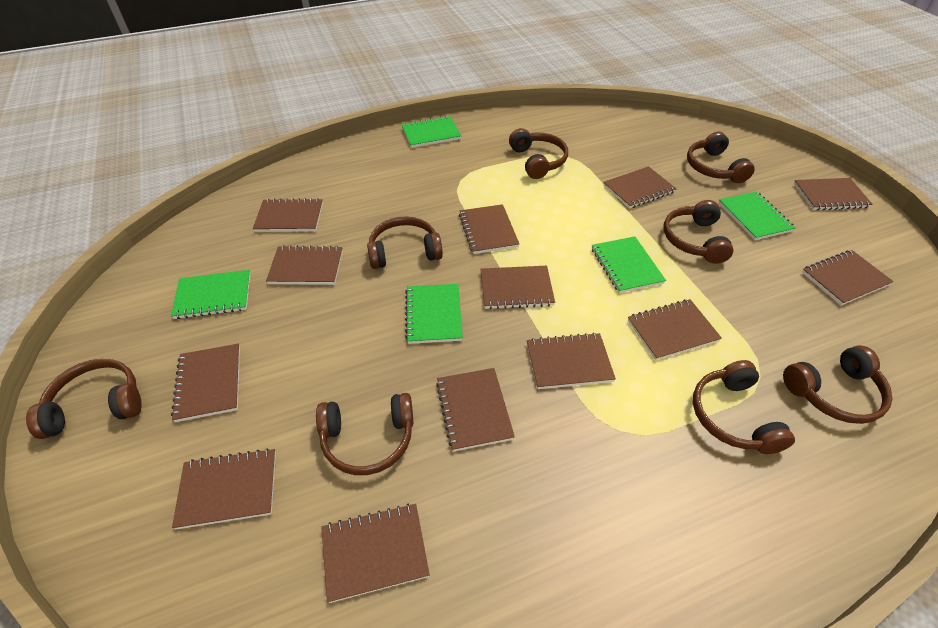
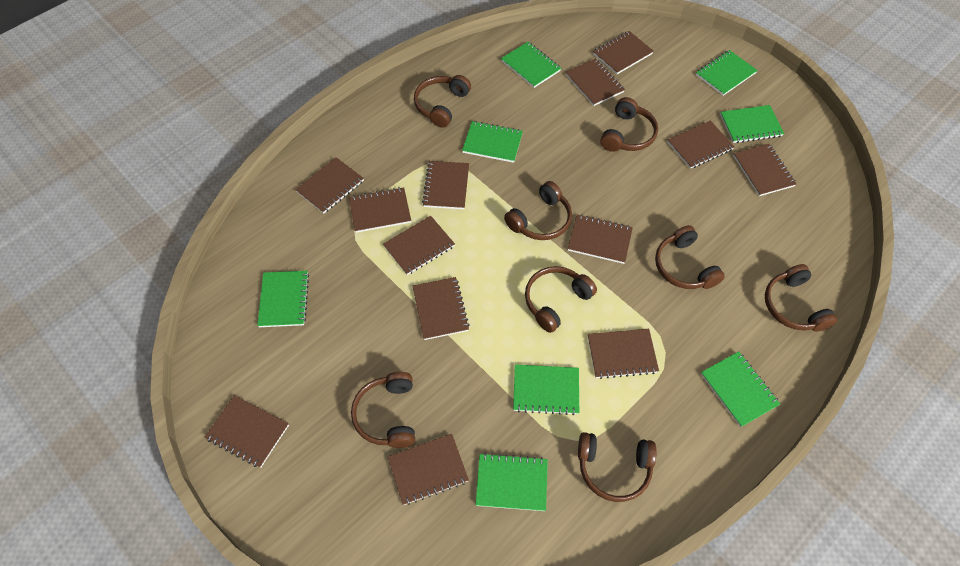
green notebook: 5 -> 8

